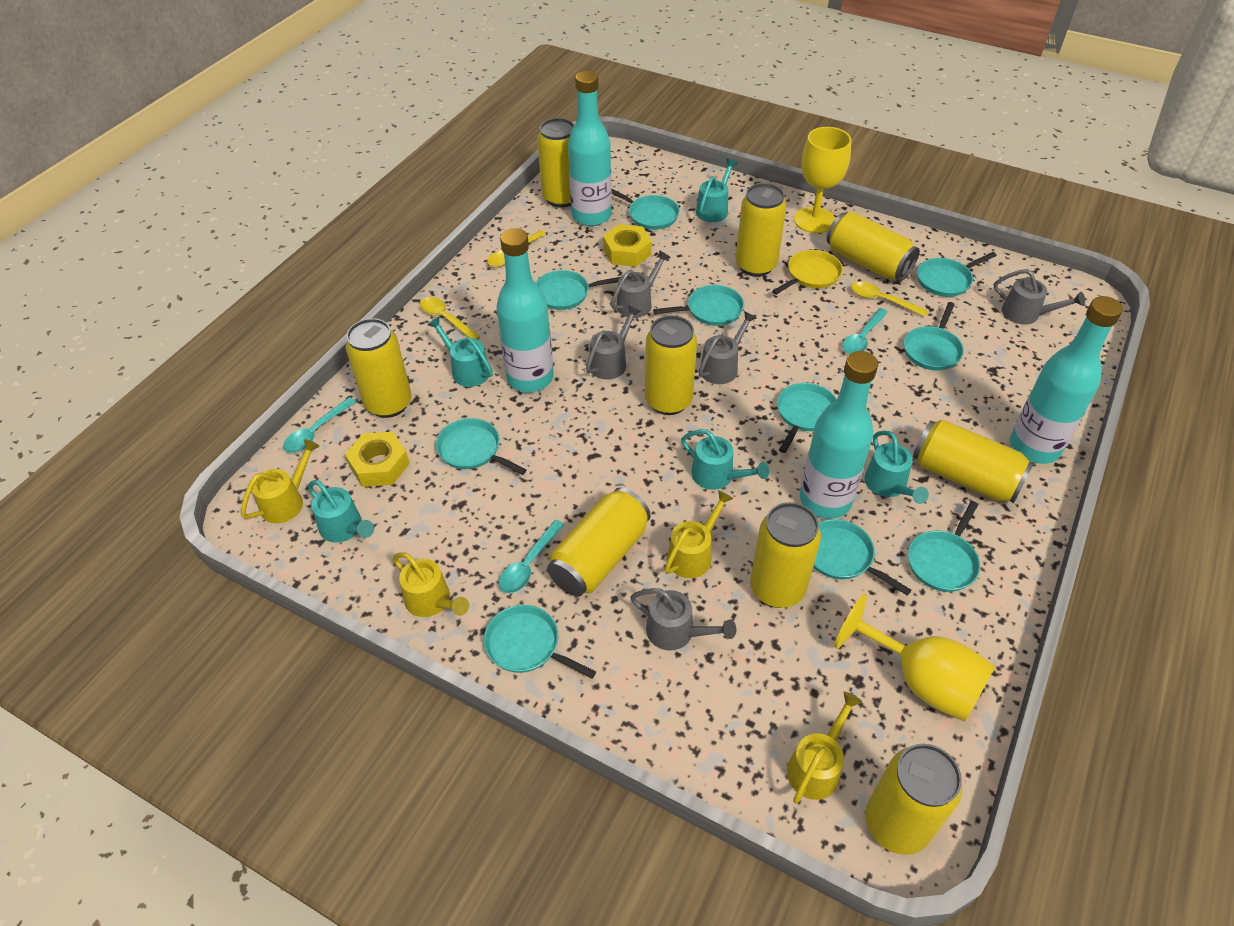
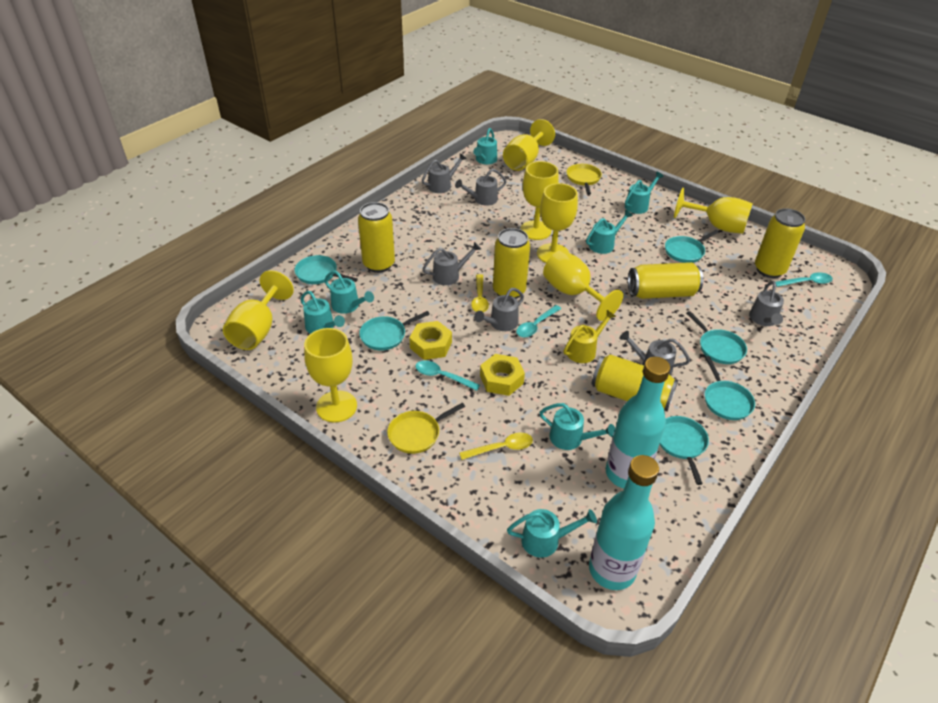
grey watering can: 5 -> 6
turquoise bottle: 4 -> 2
turquoise pan: 10 -> 6
turquoise watering can: 5 -> 7
yellow can: 9 -> 5
yellow goblet: 2 -> 7
yellow pan: 1 -> 2
yellow spoon: 3 -> 2
yellow watering can: 4 -> 1

